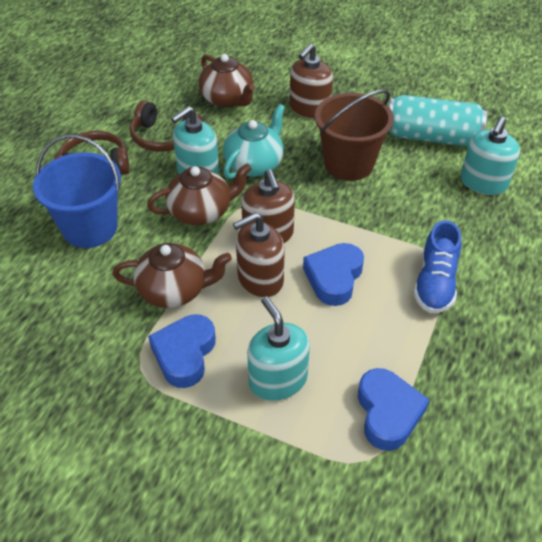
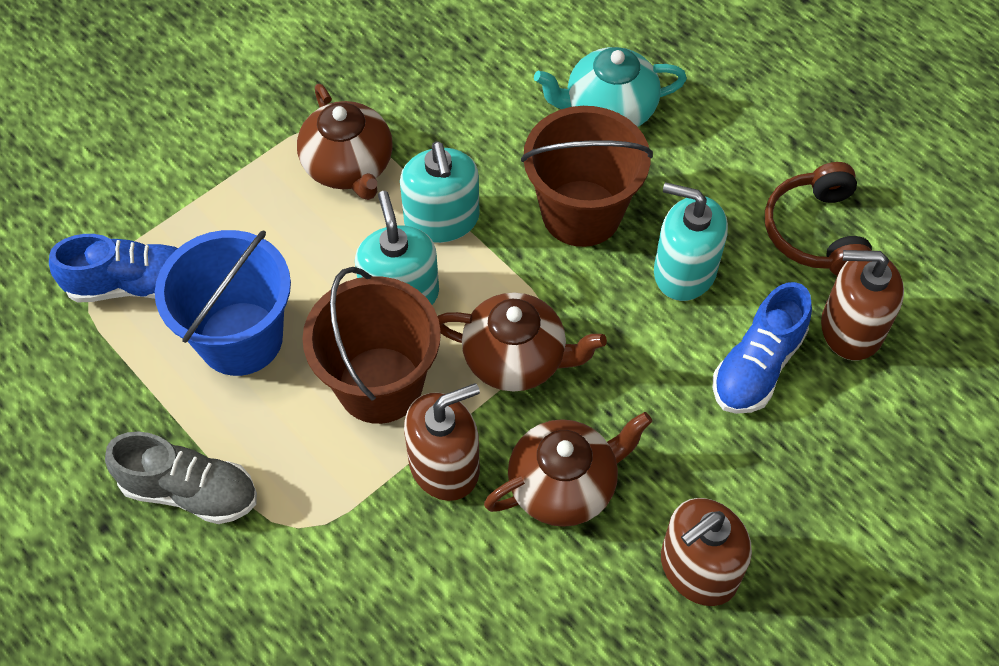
blue heart: 3 -> 0
blue shoe: 1 -> 2
brown bucket: 1 -> 2
brown headphones: 2 -> 1
grey shoe: 0 -> 1
turquoise can: 1 -> 0

